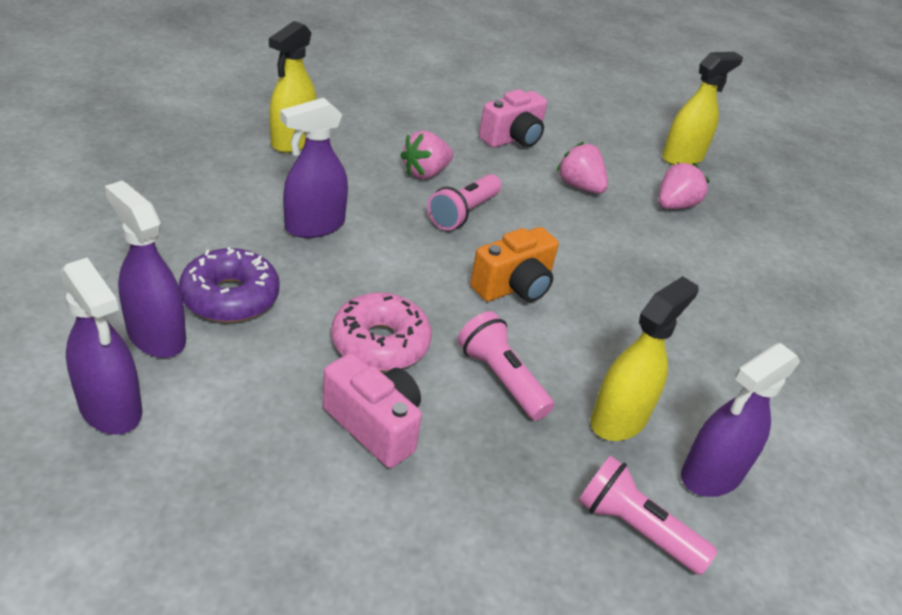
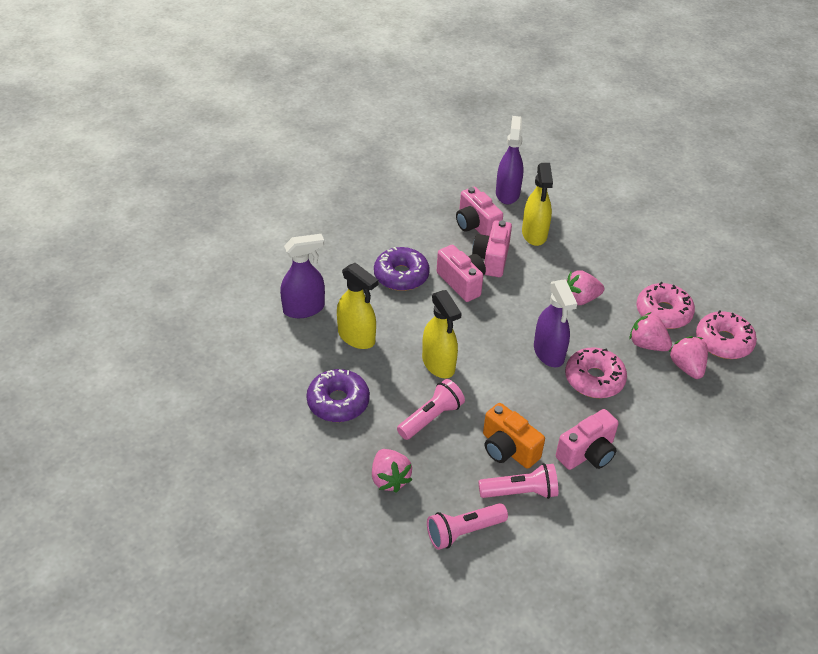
pink camera: 2 -> 4
pink donut: 1 -> 3
pink strawberry: 3 -> 4
purple donut: 1 -> 2
purple spray bottle: 4 -> 3

